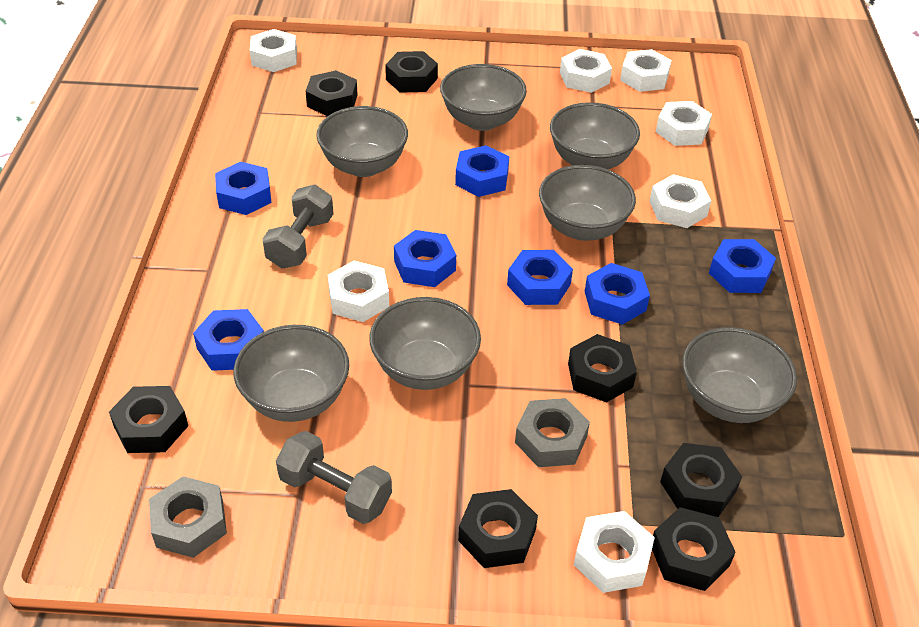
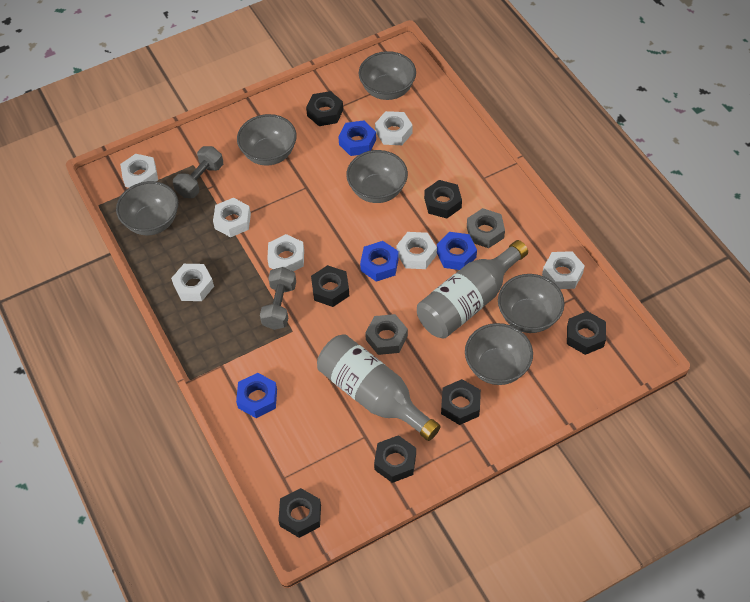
blue nut: 7 -> 4
grey bottle: 0 -> 2
grey bowl: 7 -> 6

